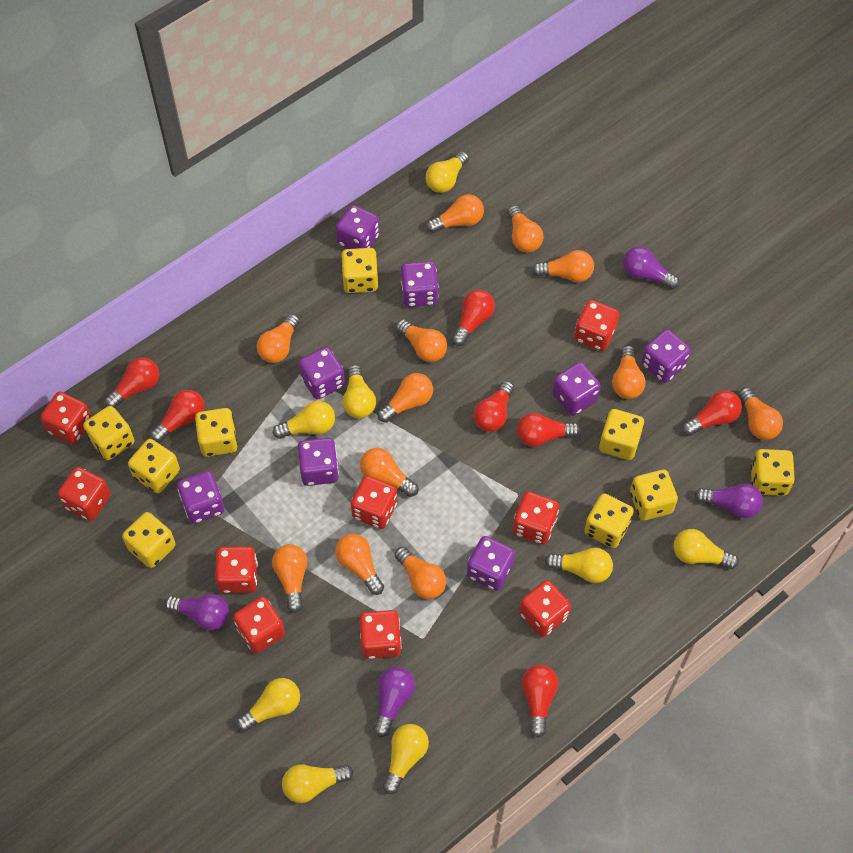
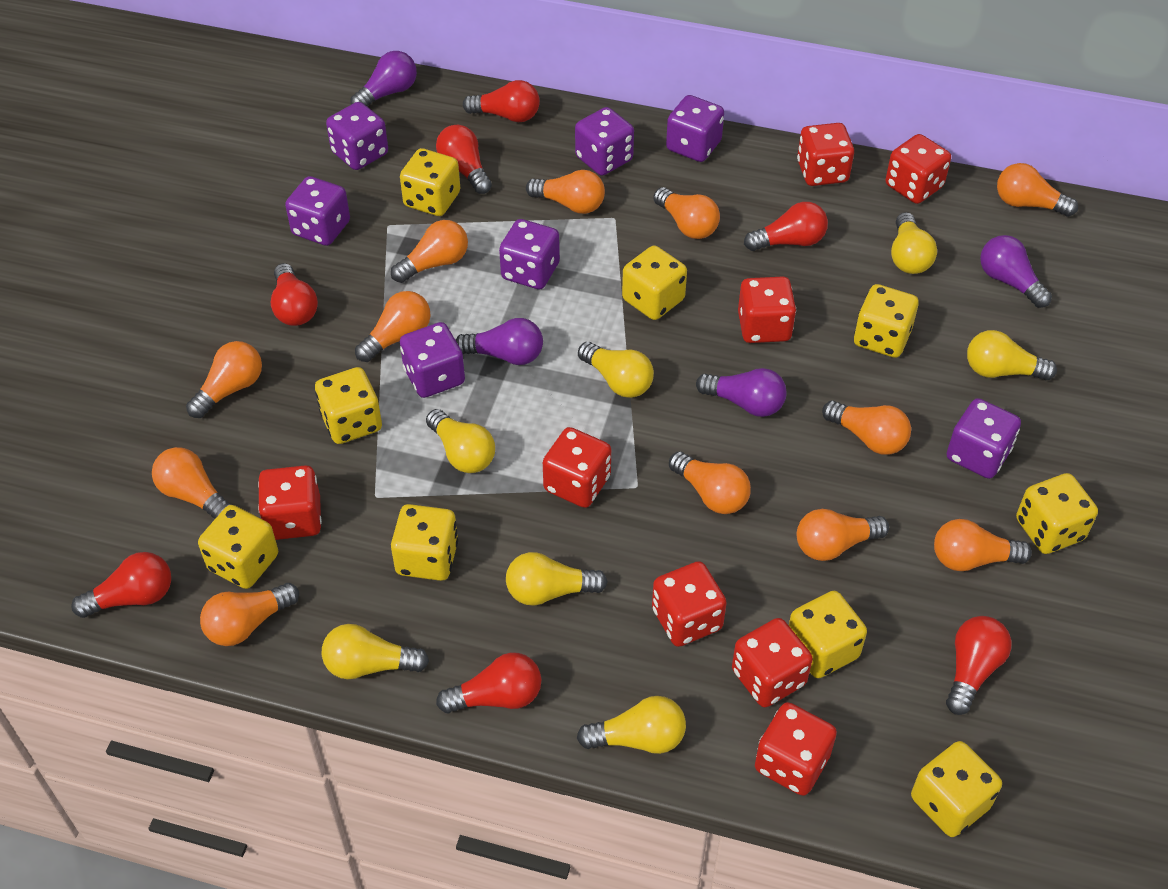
purple dice: 8 -> 7
red dice: 9 -> 8
yellow light bulb: 8 -> 7

